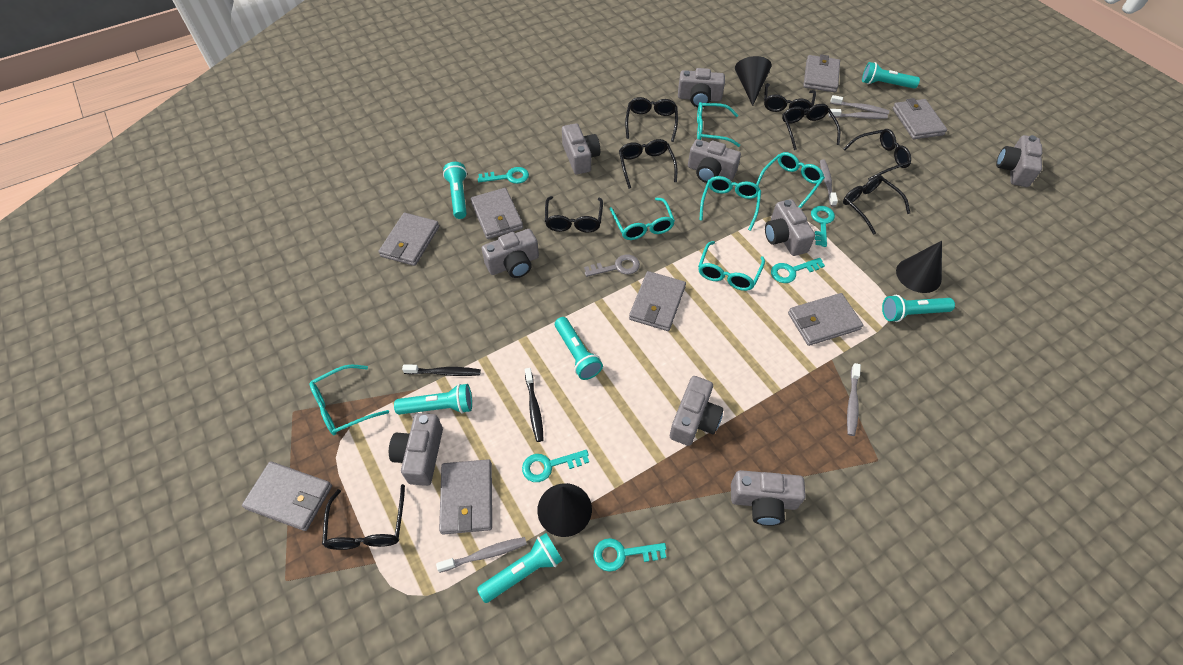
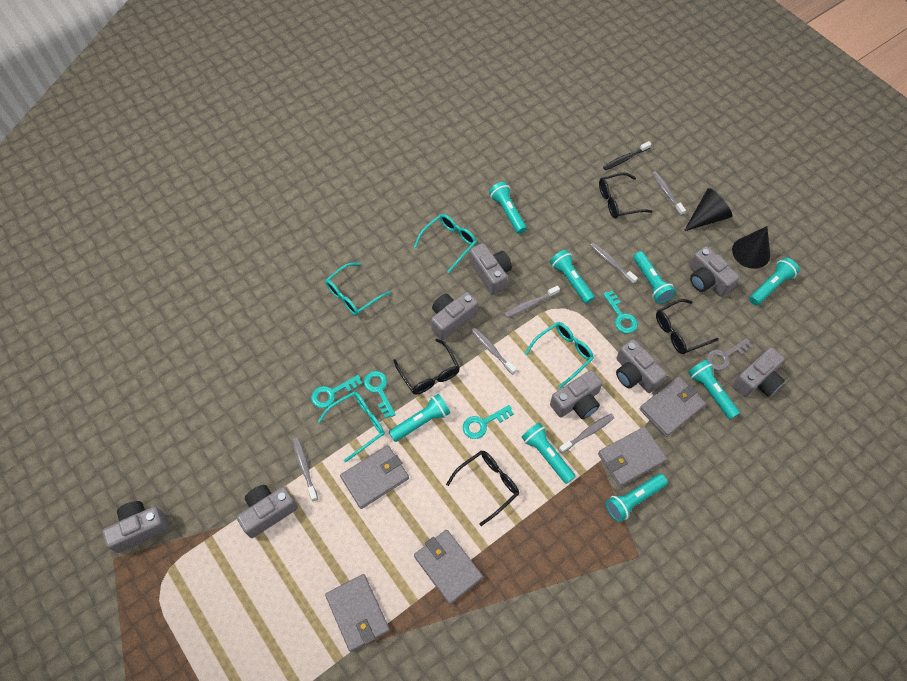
black cone: 3 -> 2
black glasses: 8 -> 4
black toothbrush: 2 -> 1
grey camera: 9 -> 8
grey toothbrush: 5 -> 6
grey wallet: 8 -> 5
turquoise flashlight: 6 -> 8
turquoise glasses: 6 -> 4
turquoise key: 5 -> 4

